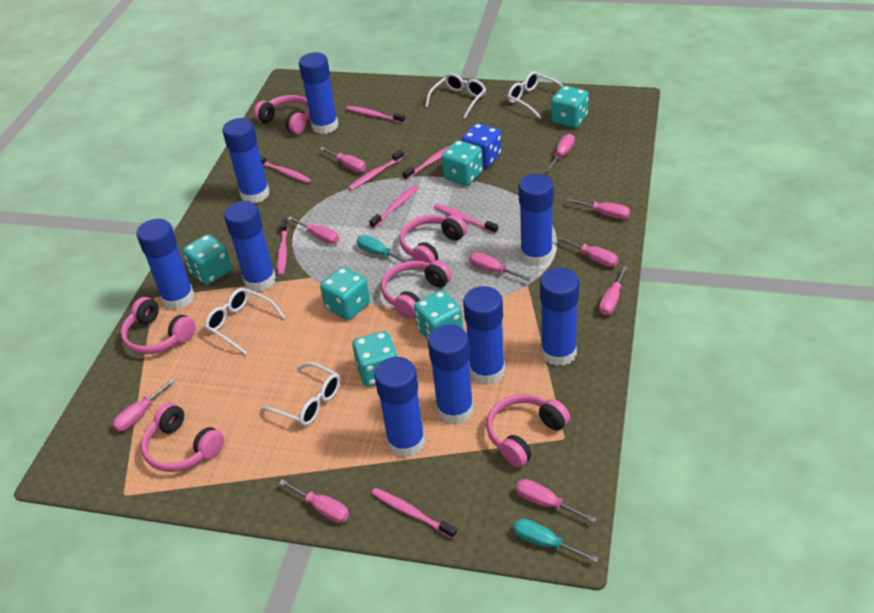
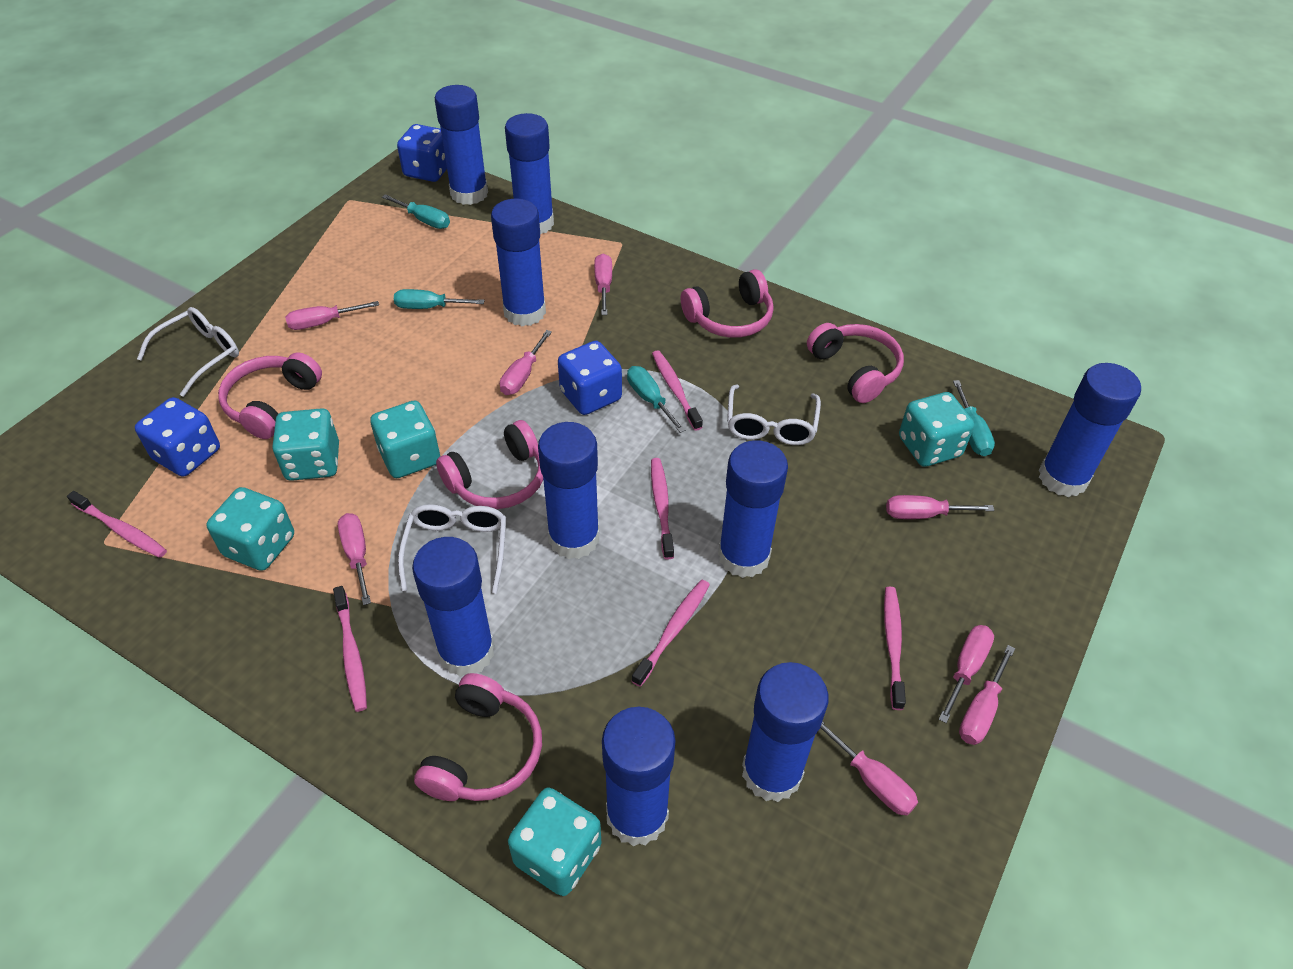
blue dice: 1 -> 3
pink headphones: 6 -> 5
pink screwdriver: 10 -> 8
pink toothbrush: 8 -> 6
turquoise dice: 6 -> 5
turquoise screwdriver: 2 -> 4
white glasses: 4 -> 3

